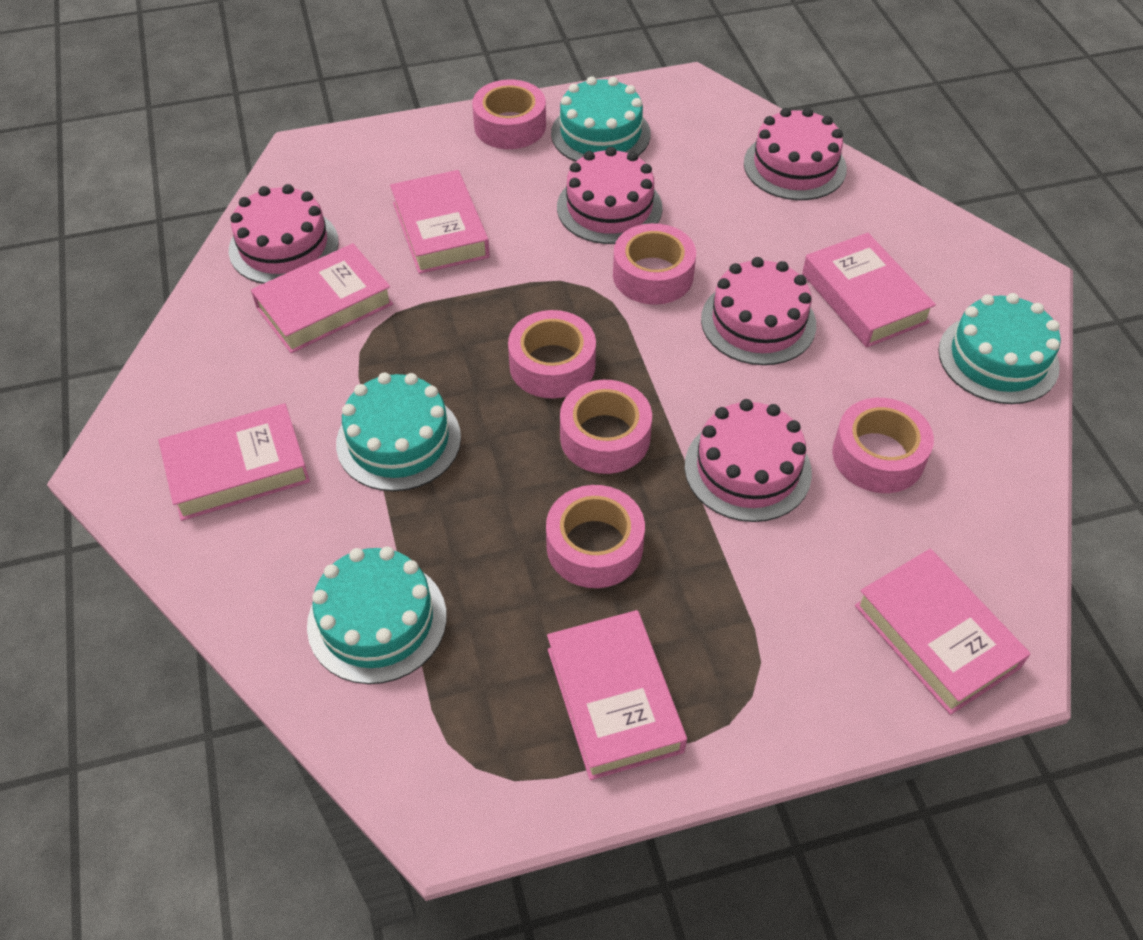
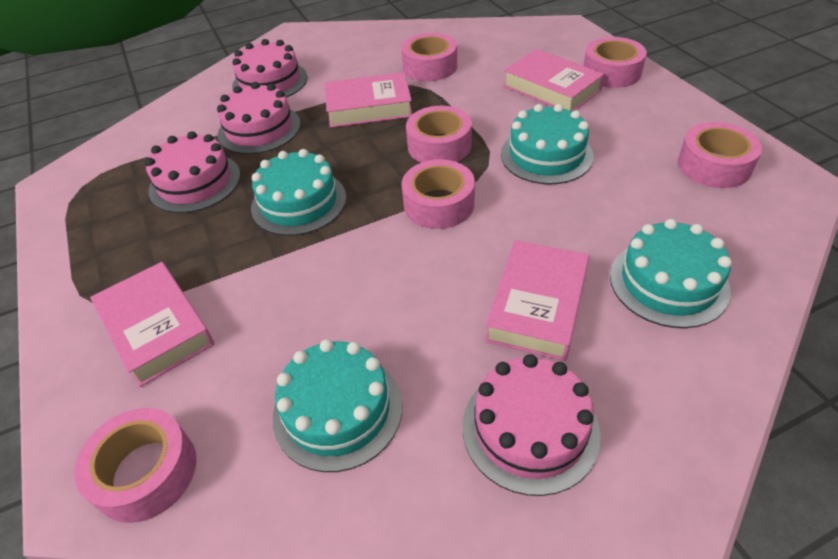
pink book: 6 -> 4
pink cake: 5 -> 4

